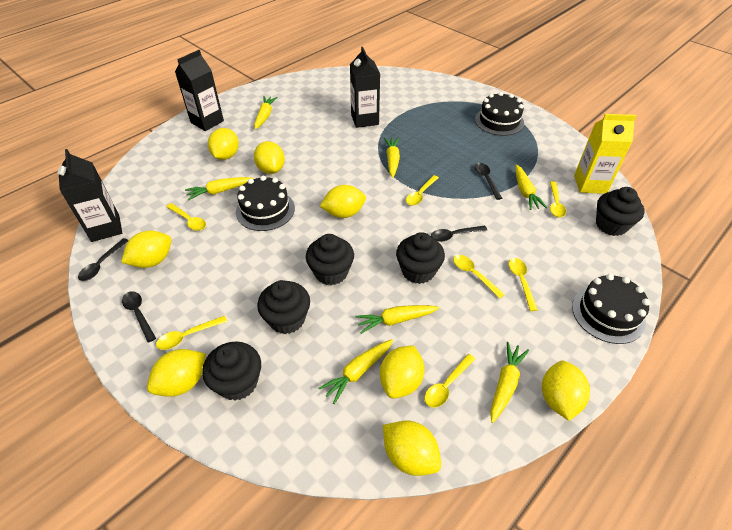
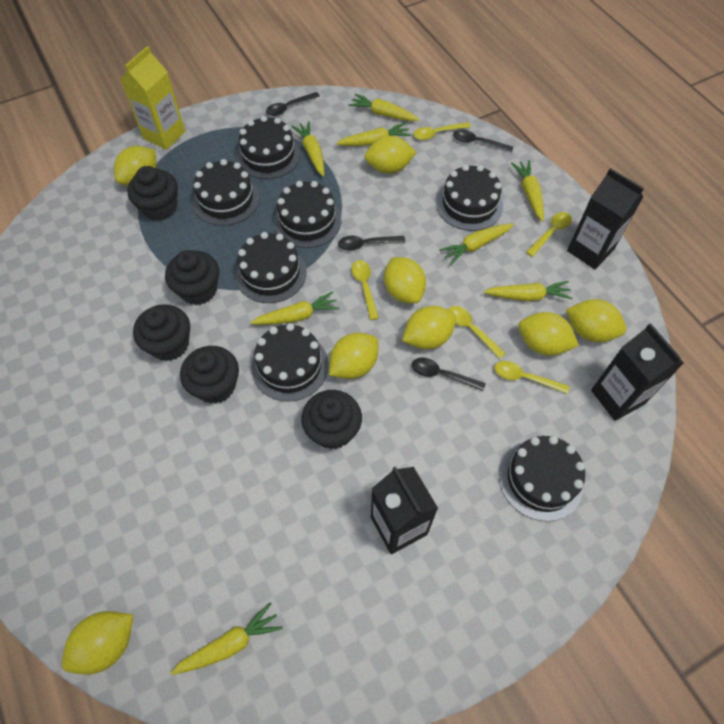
black cake: 3 -> 7
yellow carrot: 7 -> 8
yellow spoon: 7 -> 5

